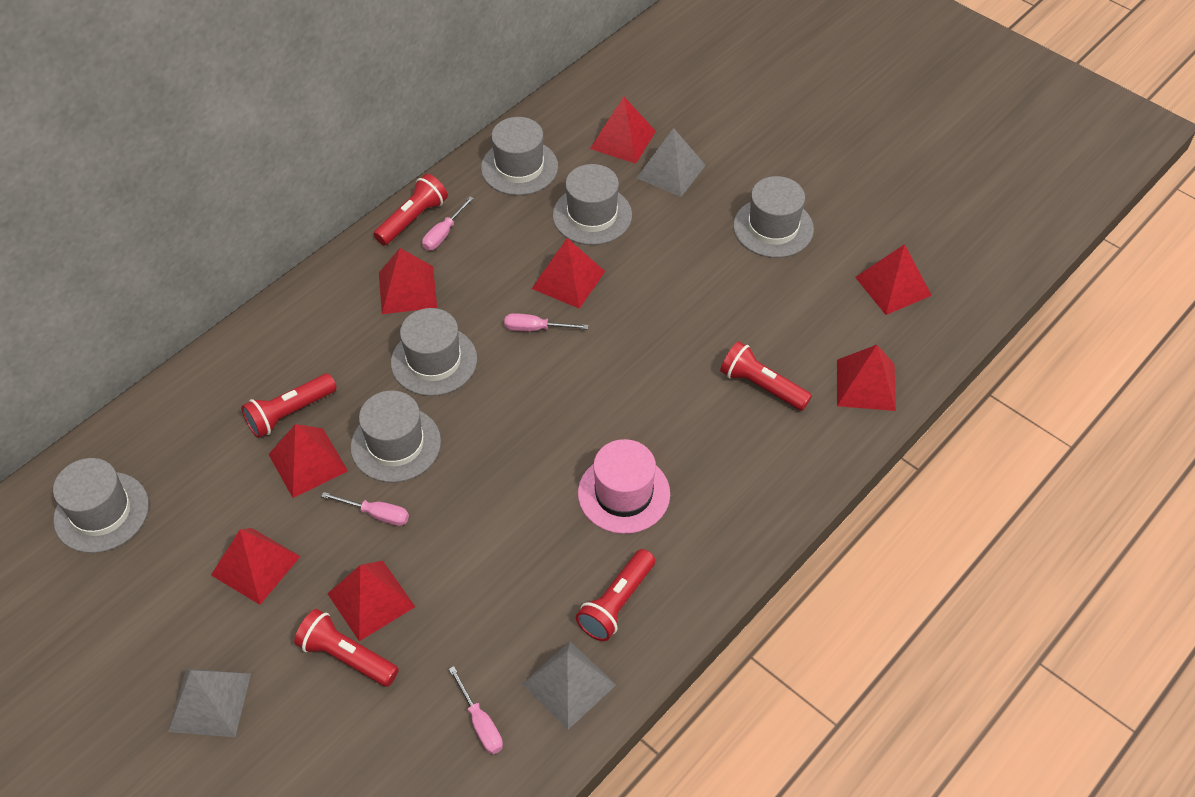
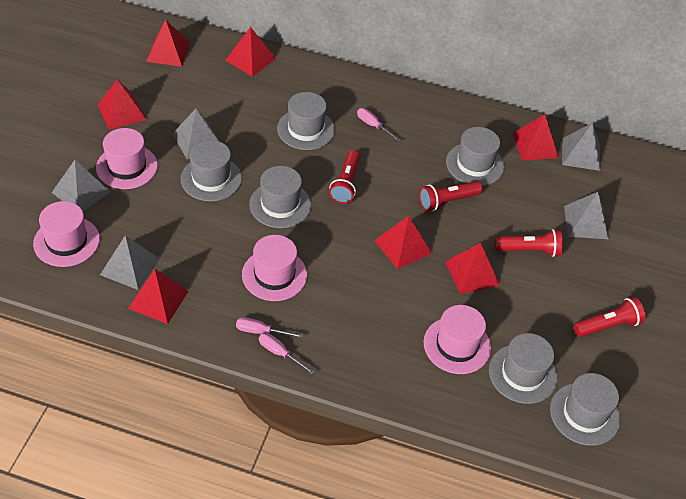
grey pyramid: 3 -> 5
pink hat: 1 -> 4
pink screwdriver: 4 -> 3
red flashlight: 5 -> 4
red pyramid: 8 -> 7

